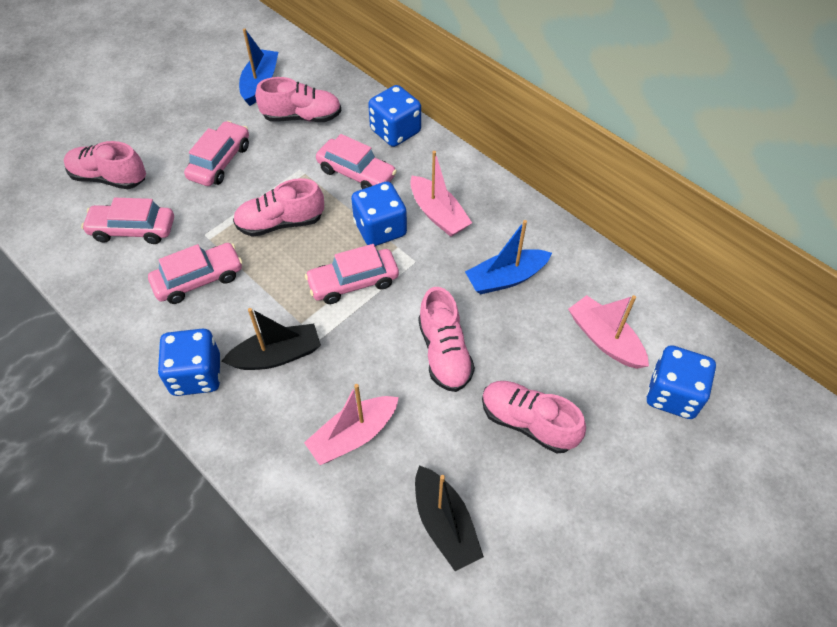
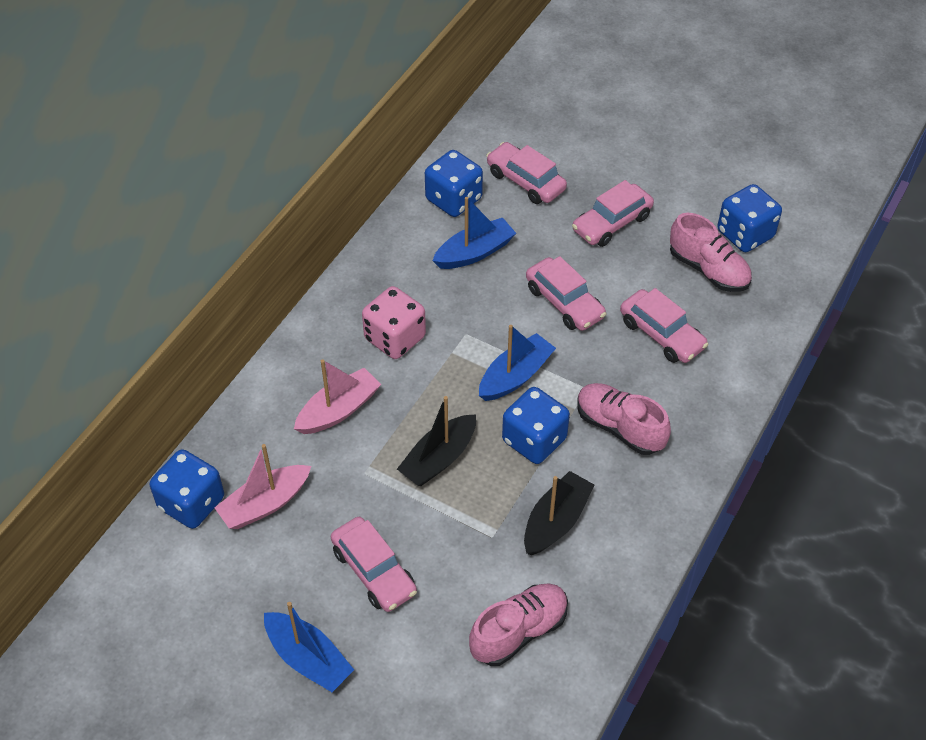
blue boat: 2 -> 3
pink boat: 3 -> 2
pink dice: 0 -> 1
pink shoe: 5 -> 3

